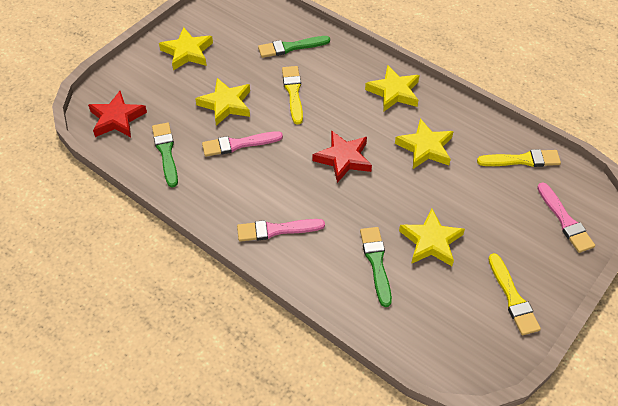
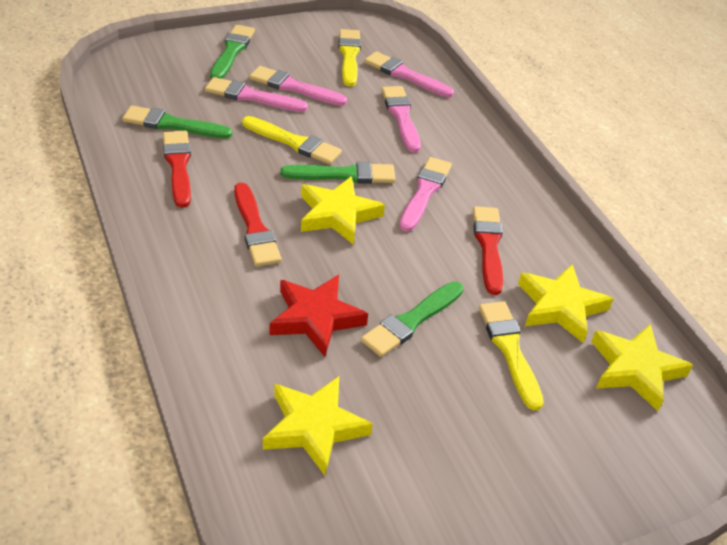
green brush: 3 -> 4
pink brush: 3 -> 5
red brush: 0 -> 3
red star: 2 -> 1
yellow star: 5 -> 4

